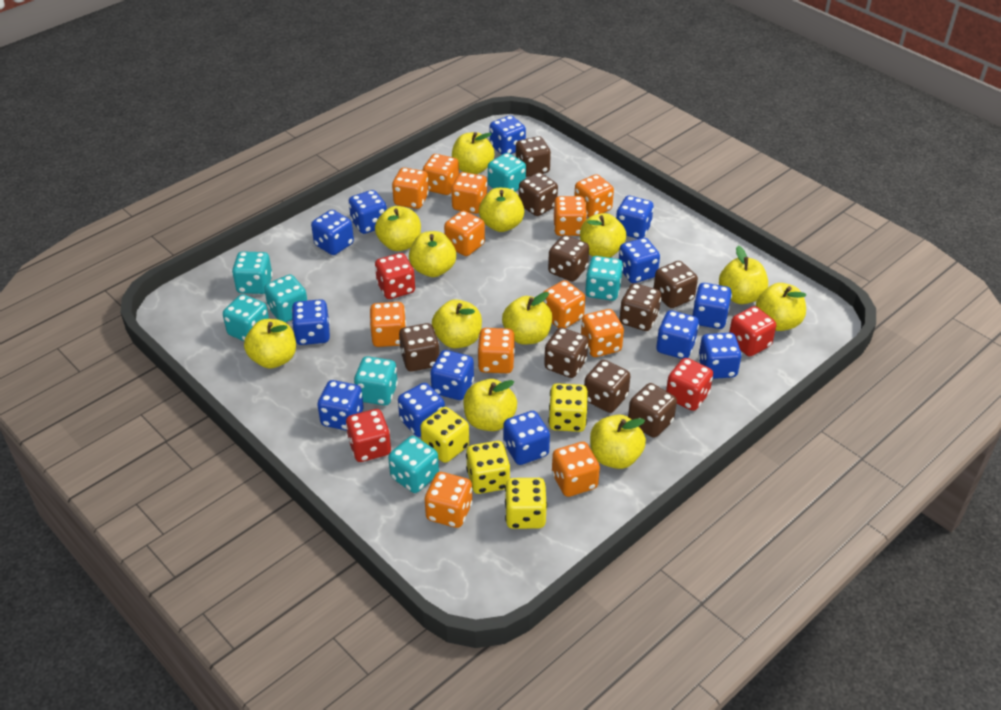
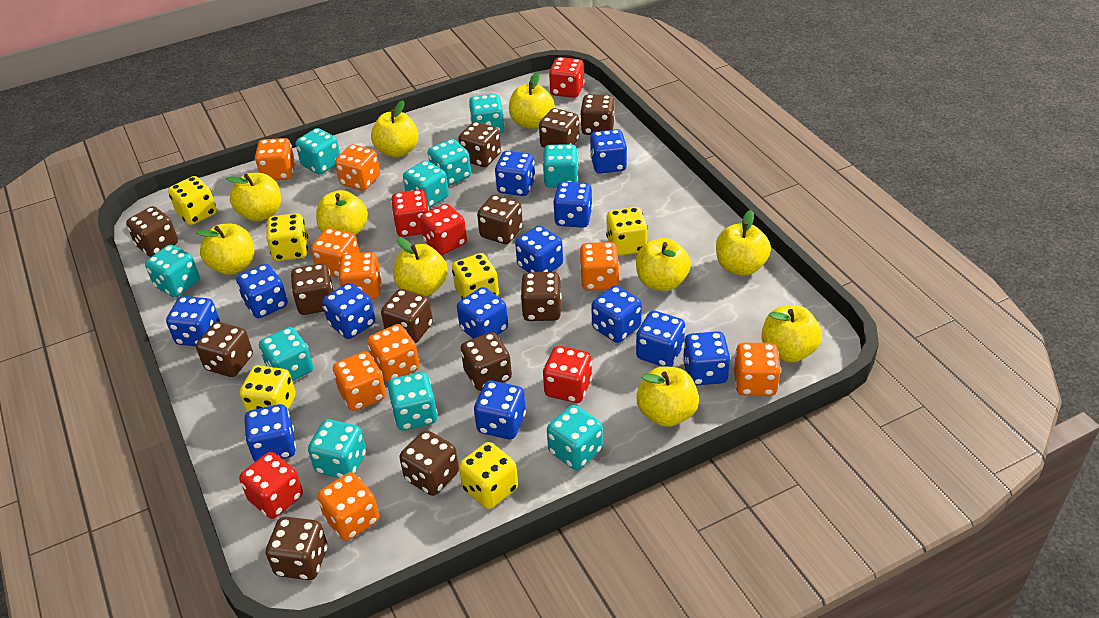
brown dice: 9 -> 12
orange dice: 12 -> 9
red dice: 4 -> 5
turquoise dice: 7 -> 10
yellow apple: 12 -> 10
yellow dice: 4 -> 6

